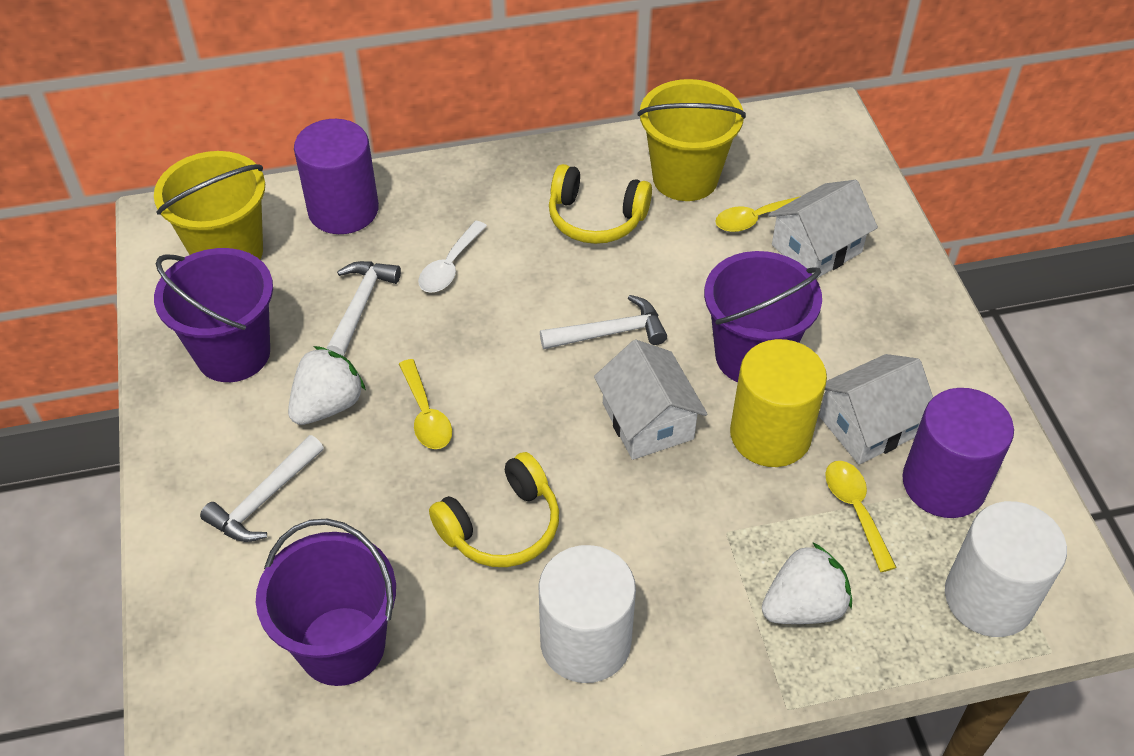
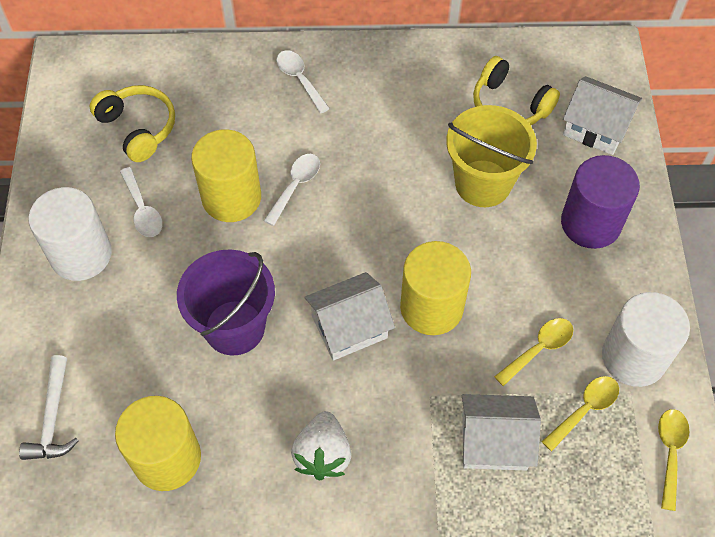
purple bucket: 3 -> 1
purple cylinder: 2 -> 1
white hammer: 3 -> 1
white spoon: 1 -> 3
white strawberry: 2 -> 1
yellow bucket: 2 -> 1
yellow cylinder: 1 -> 3

